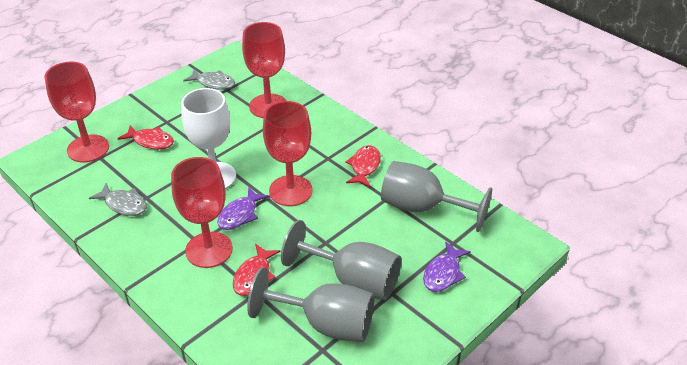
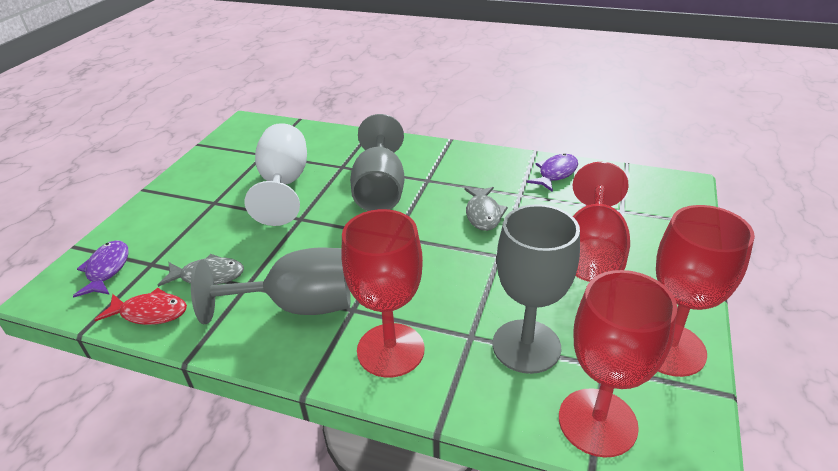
red fish: 3 -> 1

